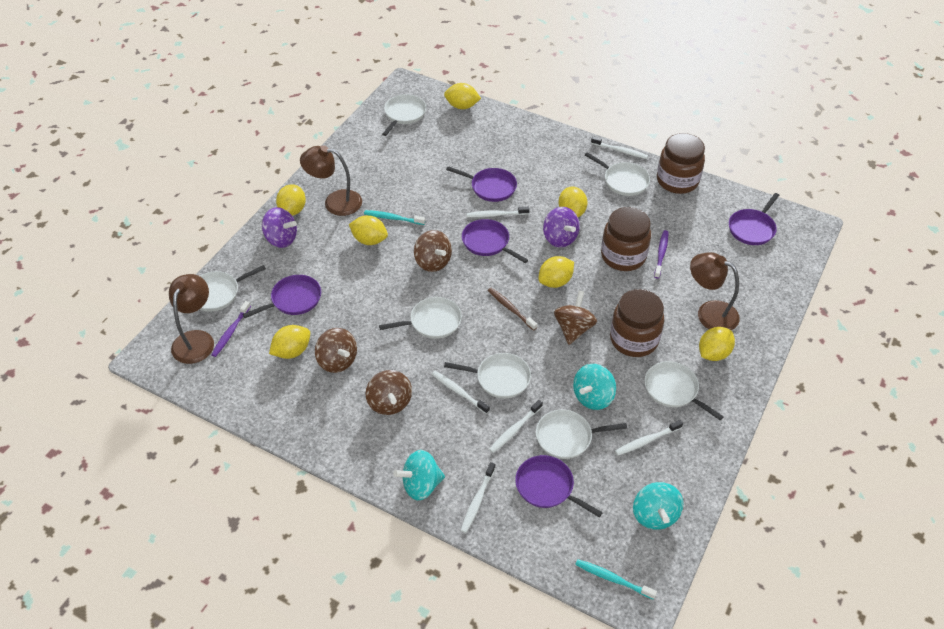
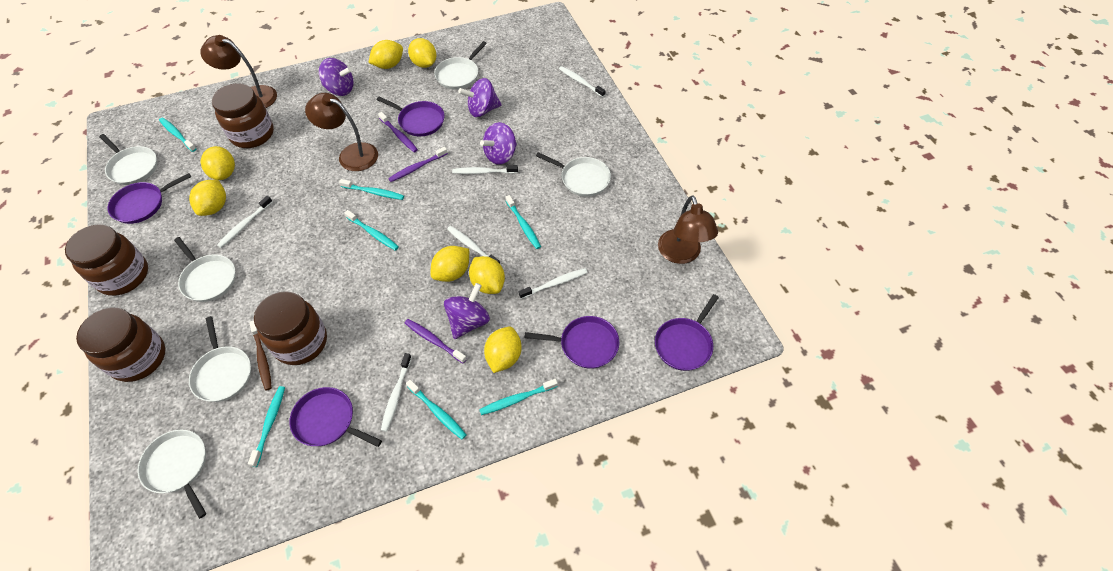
brown jar: 3 -> 4
brown spinning top: 4 -> 0
purple spinning top: 2 -> 4
purple toothbrush: 2 -> 3
turquoise spinning top: 3 -> 0
turquoise toothbrush: 2 -> 7
white pan: 7 -> 6

